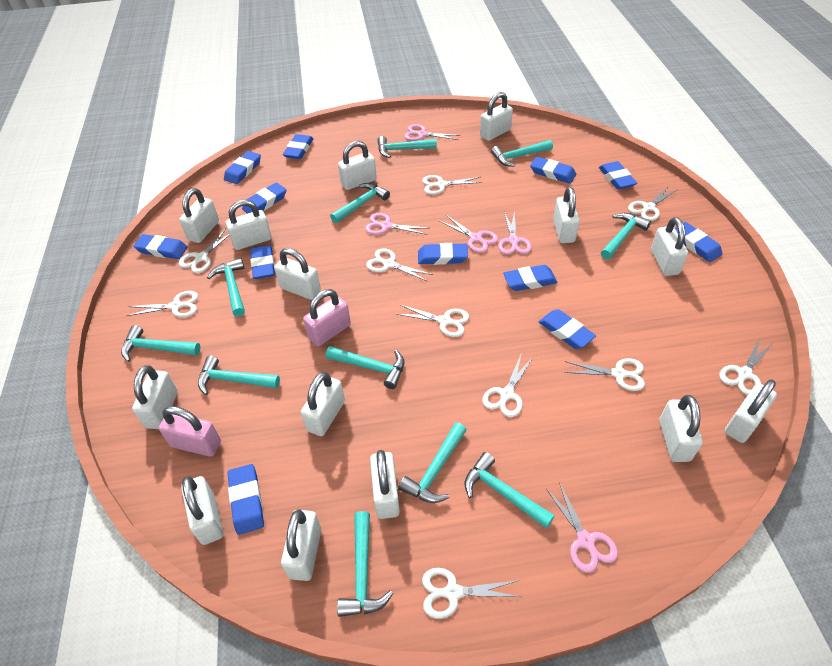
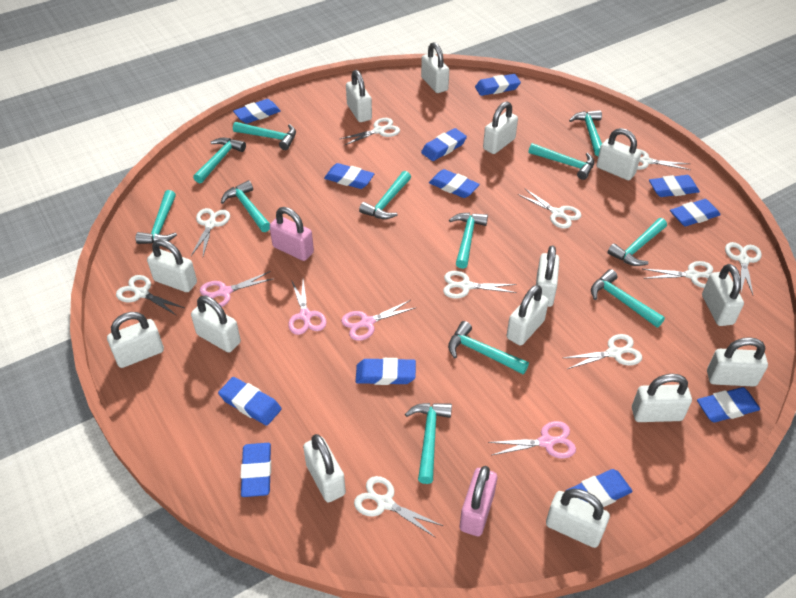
pink scissors: 5 -> 4
turquoise hammer: 11 -> 12

